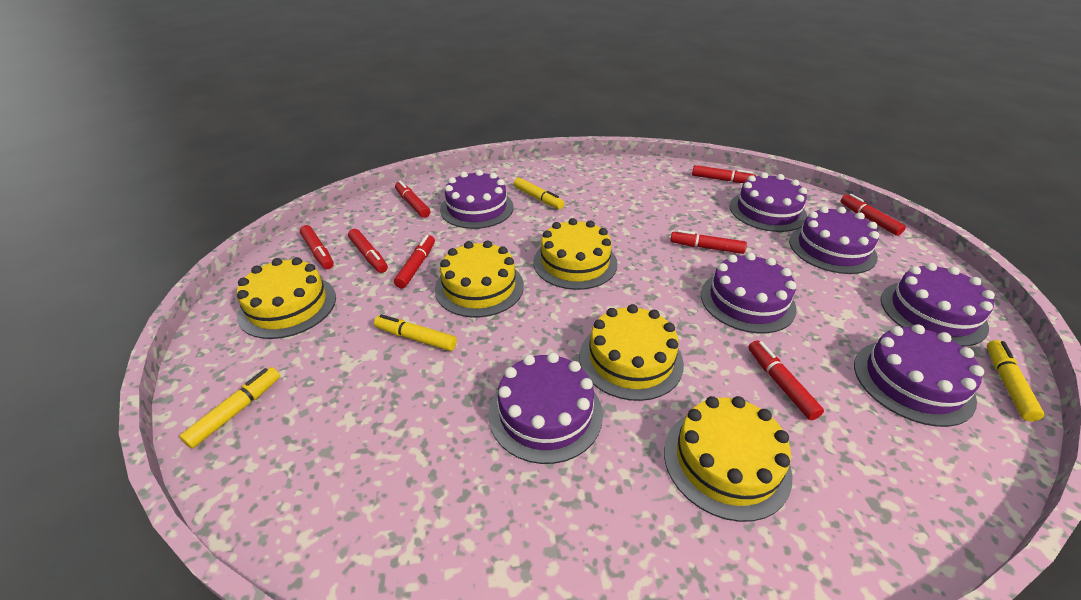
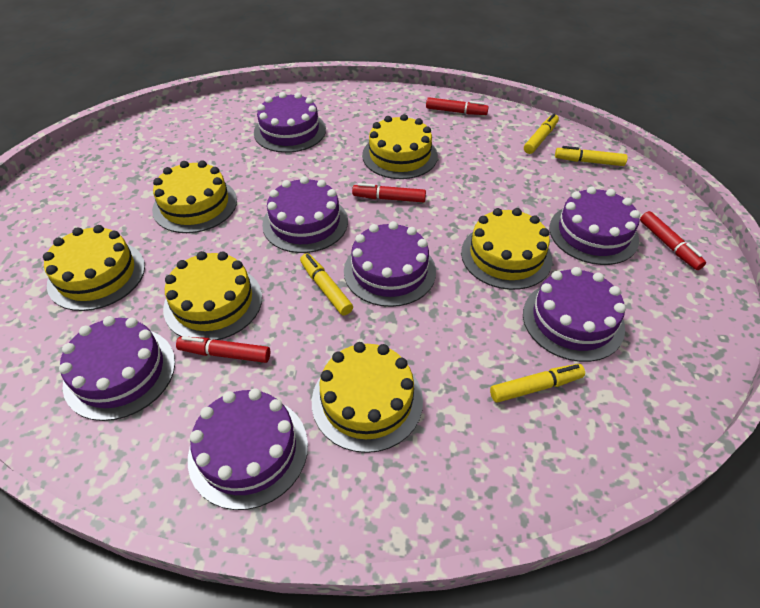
red marker: 8 -> 4
yellow cake: 5 -> 6

